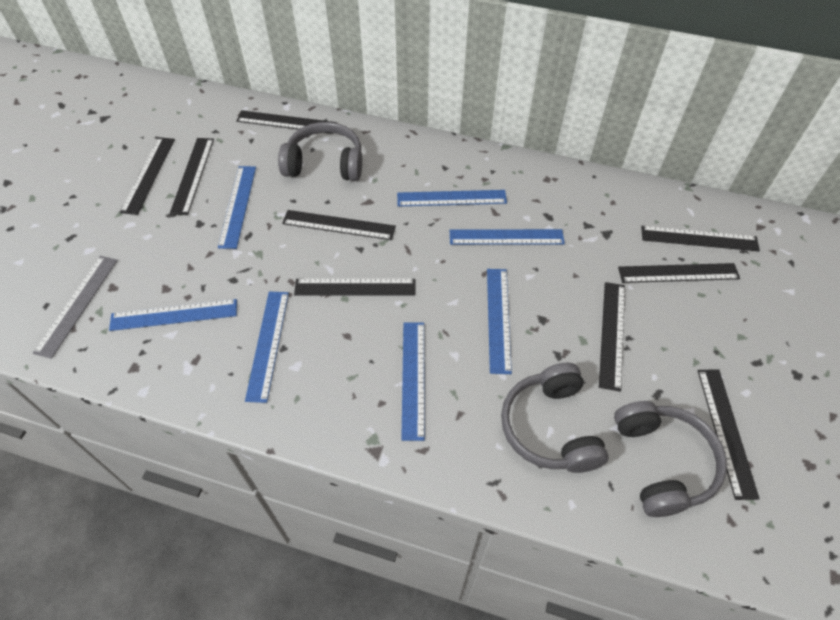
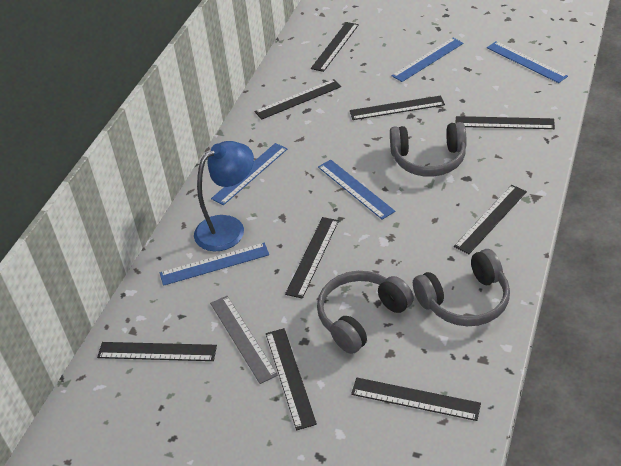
blue lamp: 0 -> 1
blue ruler: 7 -> 5

